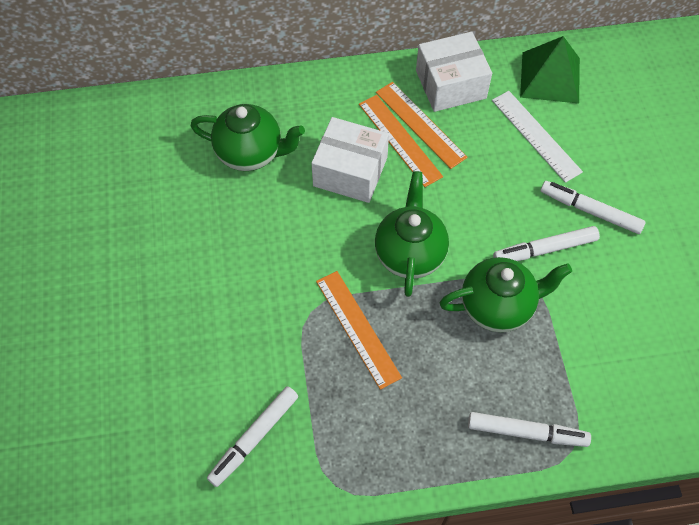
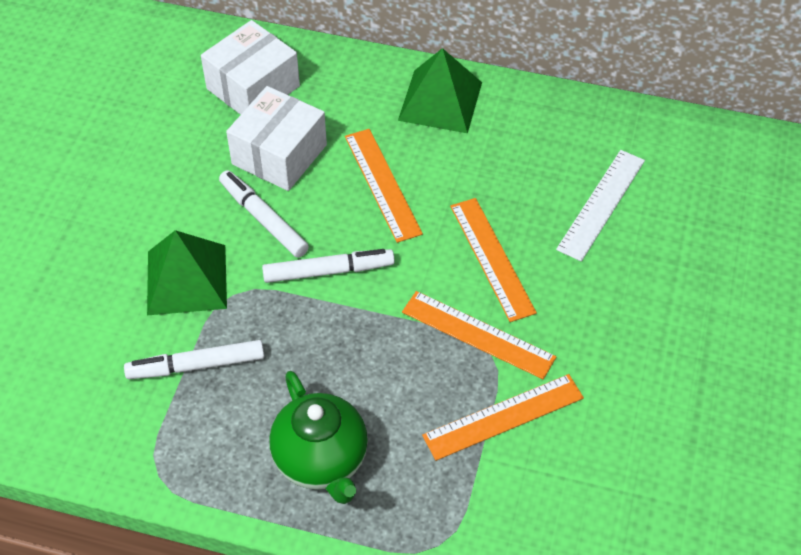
green pyramid: 1 -> 2
green teapot: 3 -> 1
orange ruler: 3 -> 4
white marker: 4 -> 3

